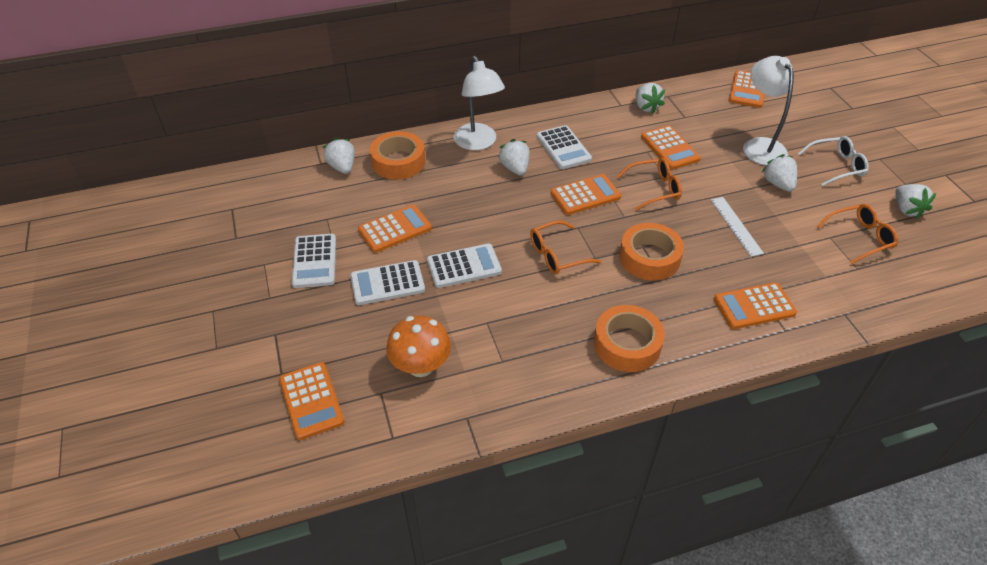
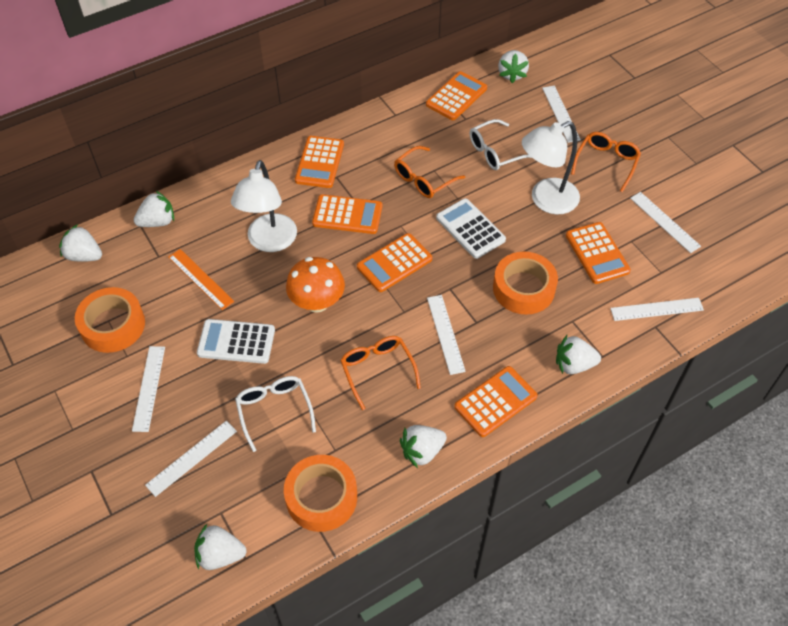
orange ruler: 0 -> 1
white calculator: 4 -> 2
white glasses: 1 -> 2
white ruler: 1 -> 6
white strawberry: 5 -> 6

